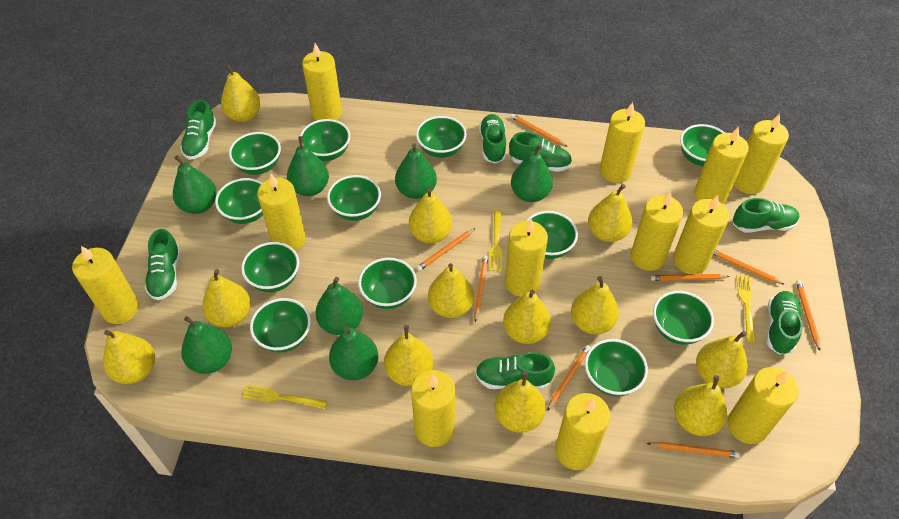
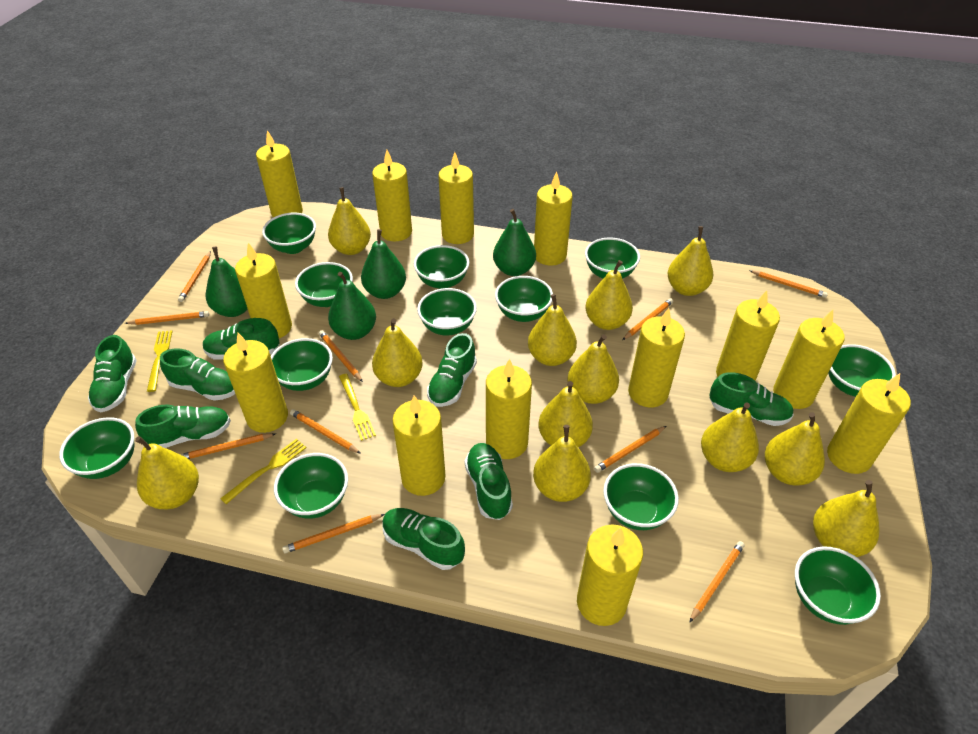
green pear: 7 -> 4
green shoe: 7 -> 8
orange pencil: 8 -> 10
yellow candle: 12 -> 13

